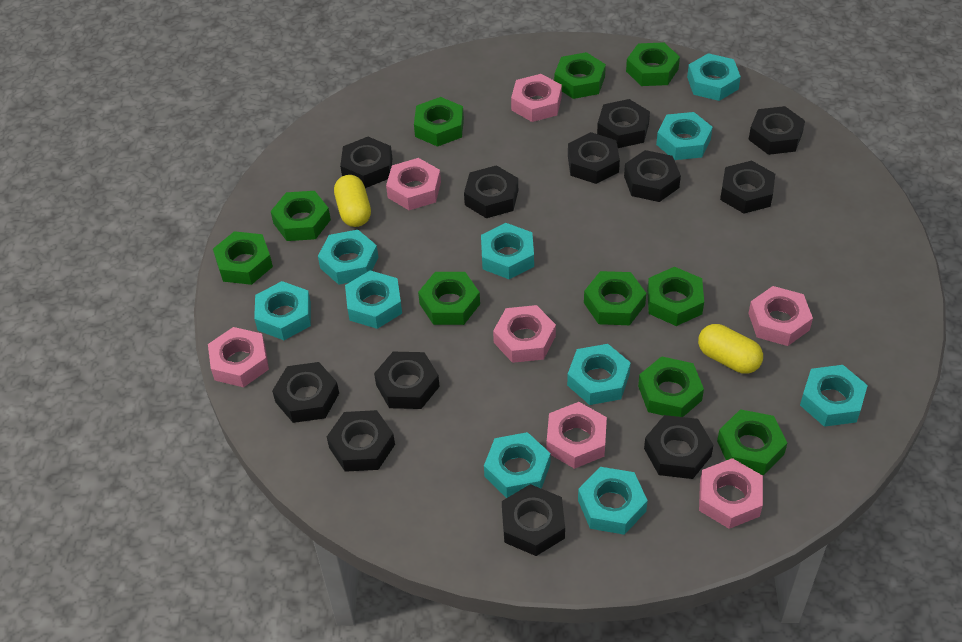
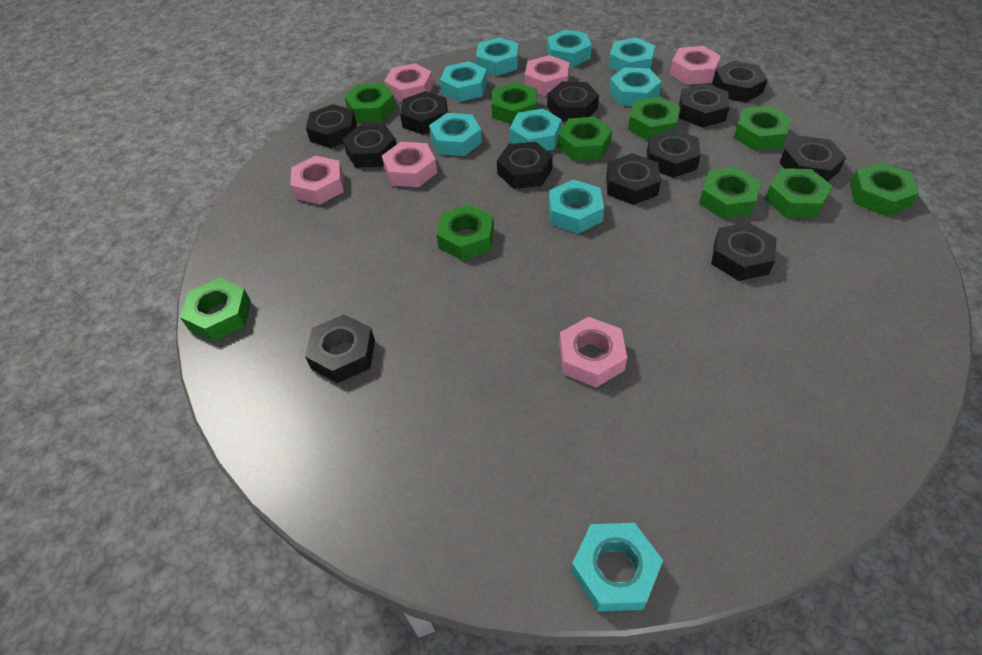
pink nut: 7 -> 6
turquoise nut: 10 -> 9
yellow capsule: 2 -> 0

